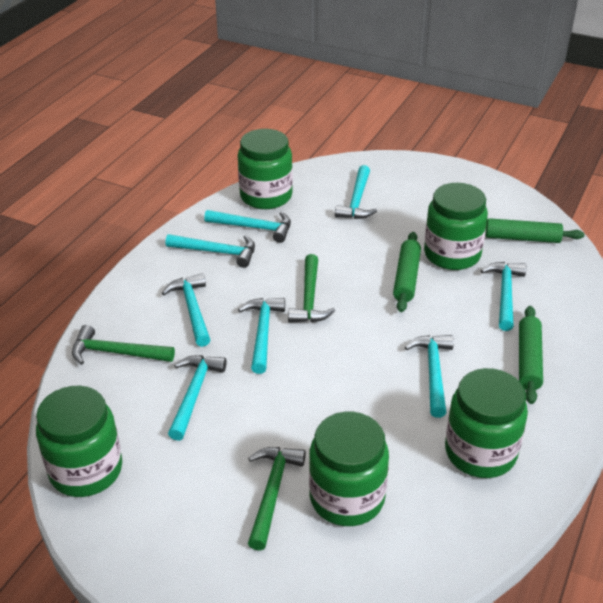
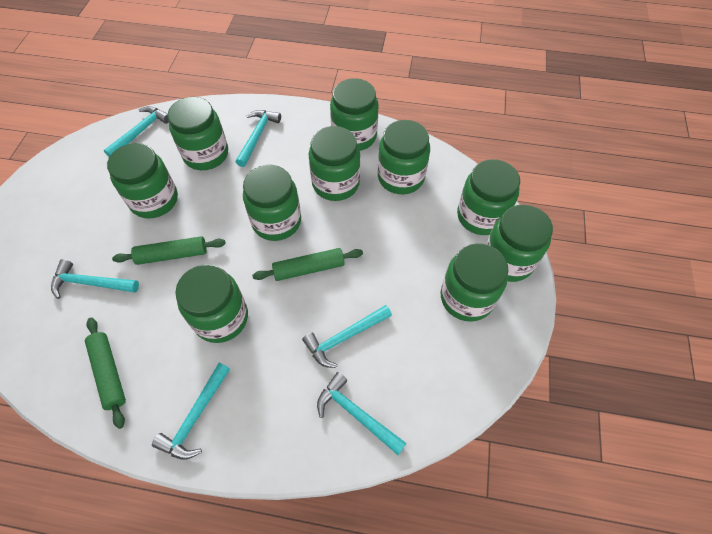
green hammer: 3 -> 0
green jar: 5 -> 10
turquoise hammer: 8 -> 6

